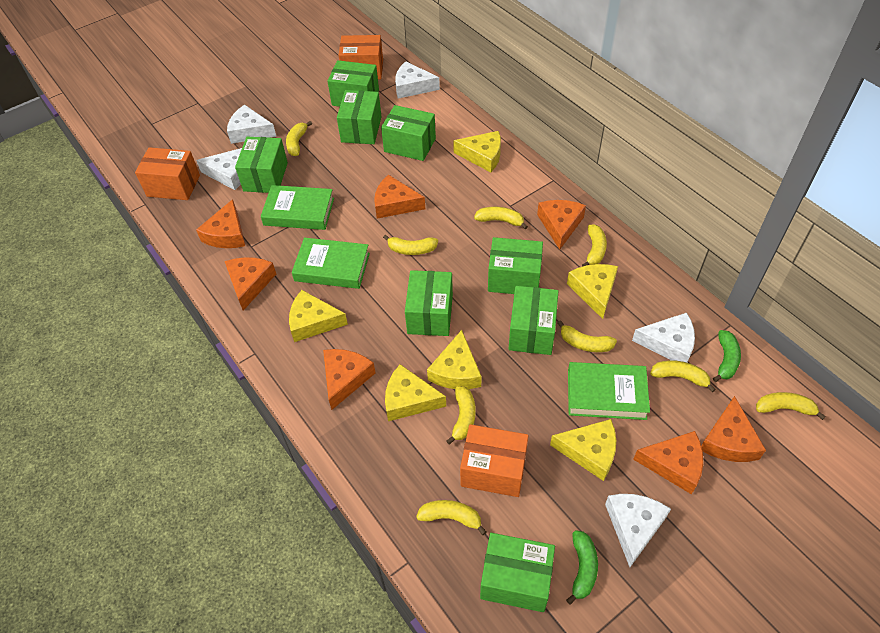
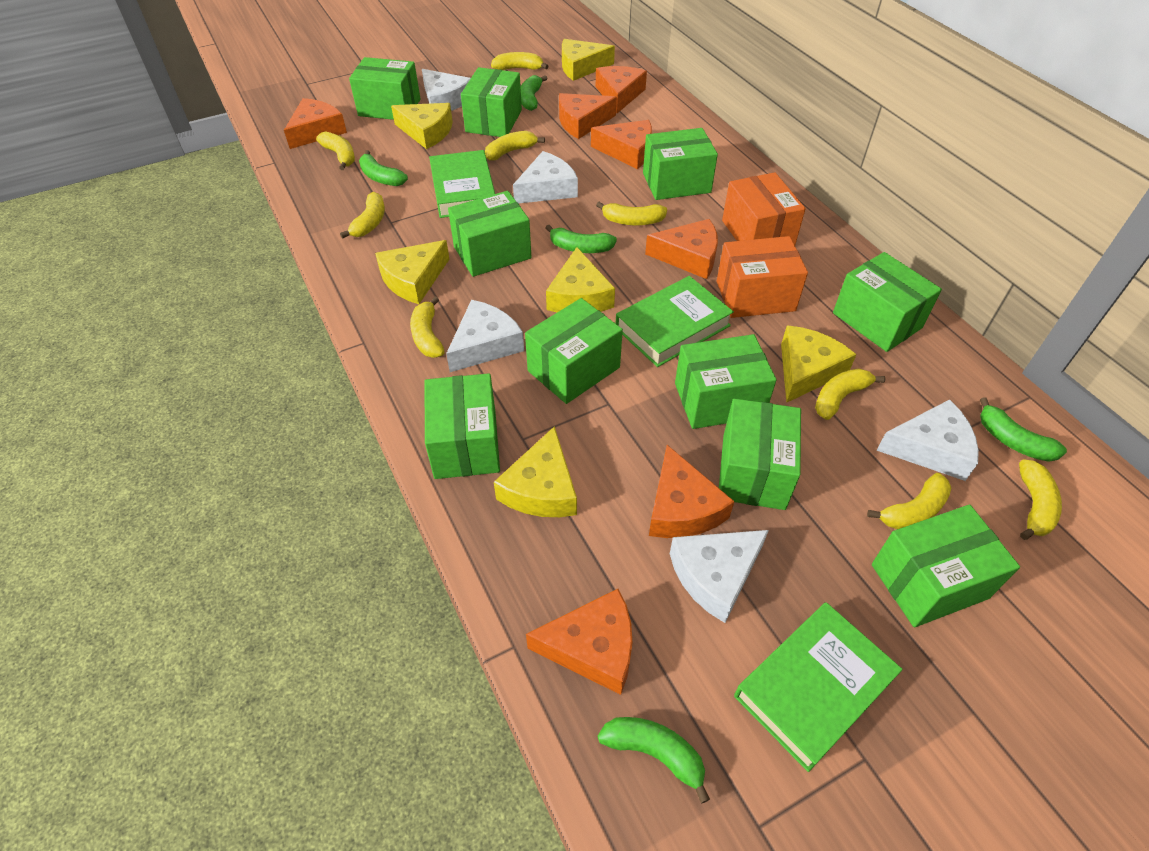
green banana: 2 -> 5
green box: 8 -> 10
orange box: 3 -> 2

